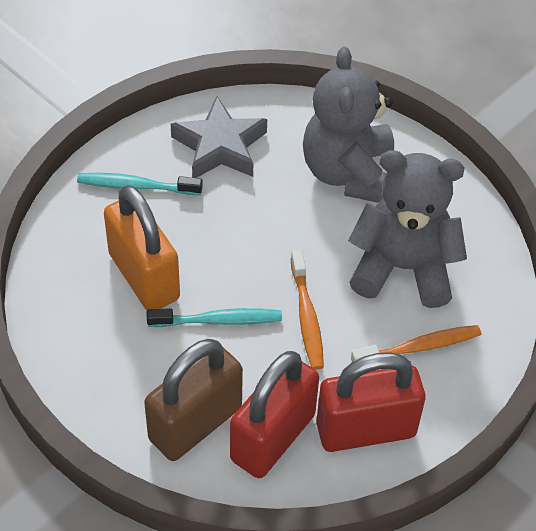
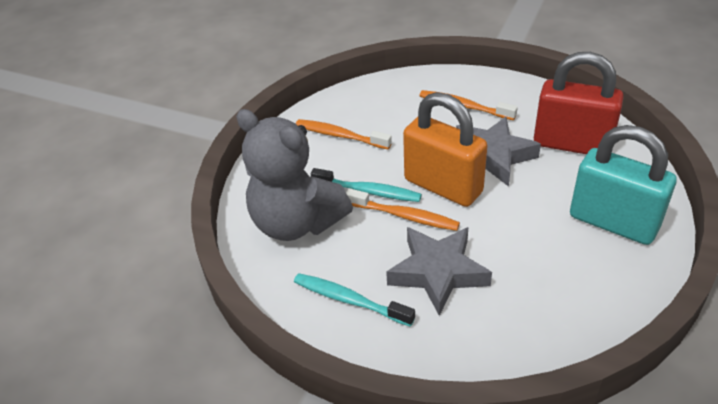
brown padlock: 1 -> 0
grey star: 1 -> 2
grey teddy bear: 2 -> 1
orange toothbrush: 2 -> 3
red padlock: 2 -> 1
turquoise padlock: 0 -> 1

